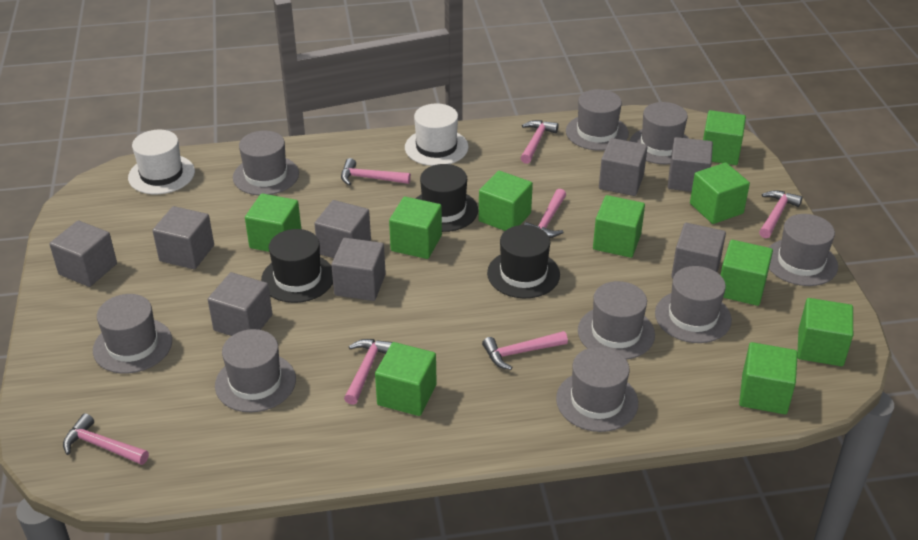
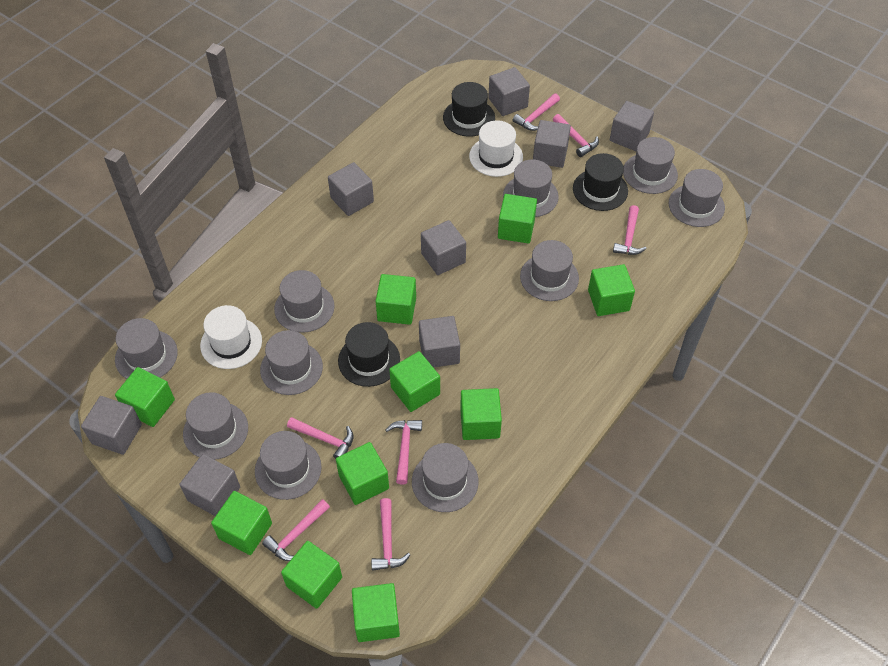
grey hat: 9 -> 10

